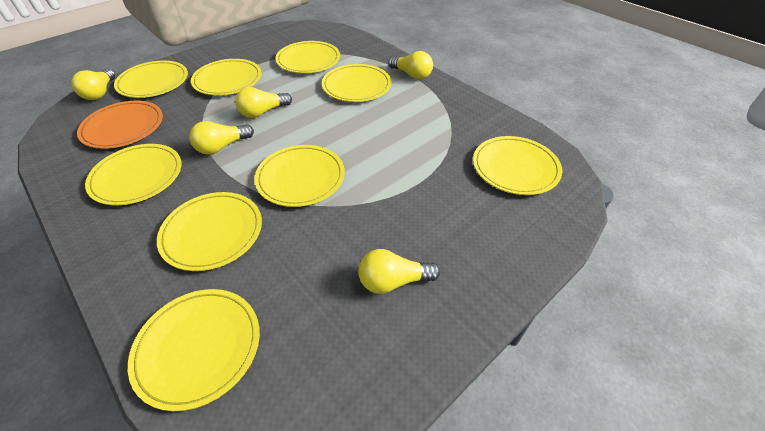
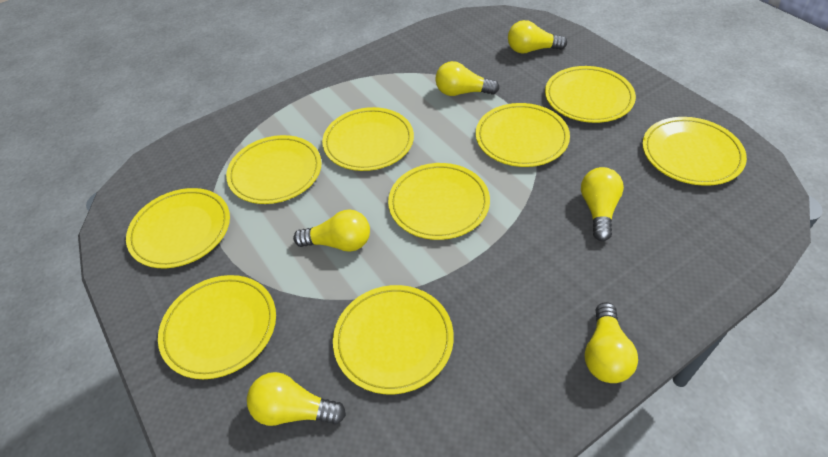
orange plate: 1 -> 0
yellow light bulb: 5 -> 6

